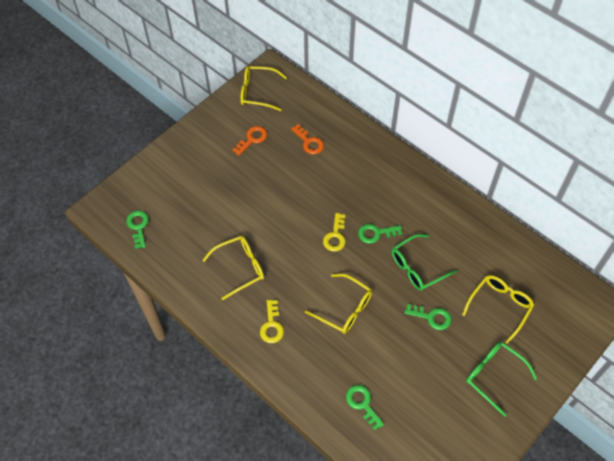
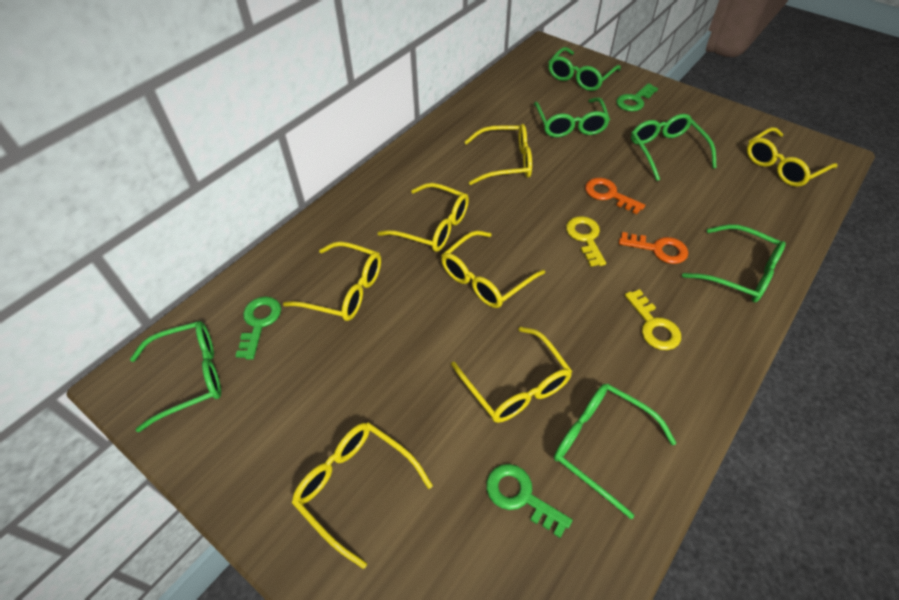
green glasses: 2 -> 6
green key: 4 -> 3
yellow glasses: 4 -> 7

